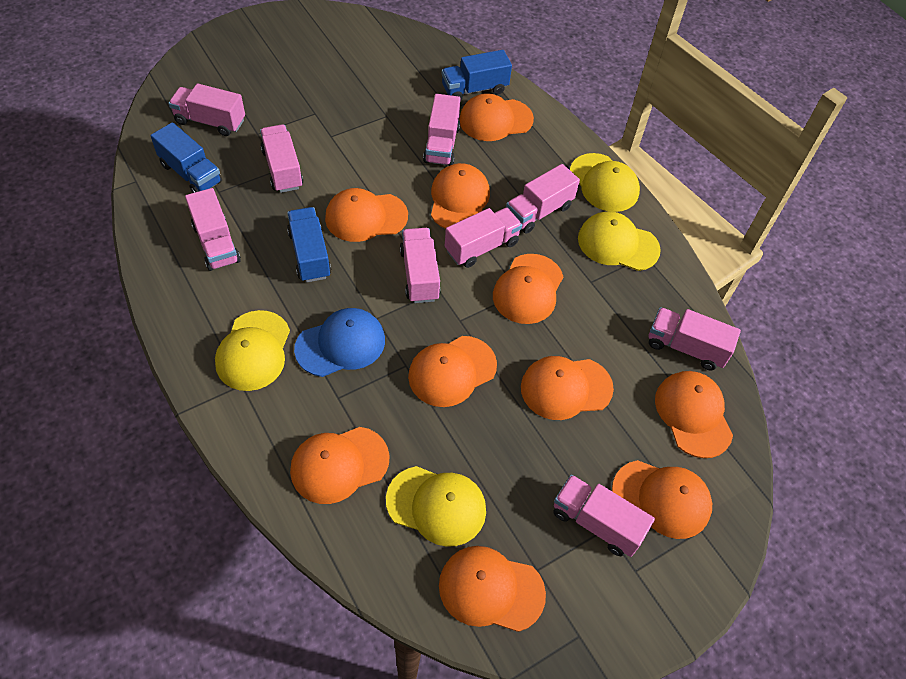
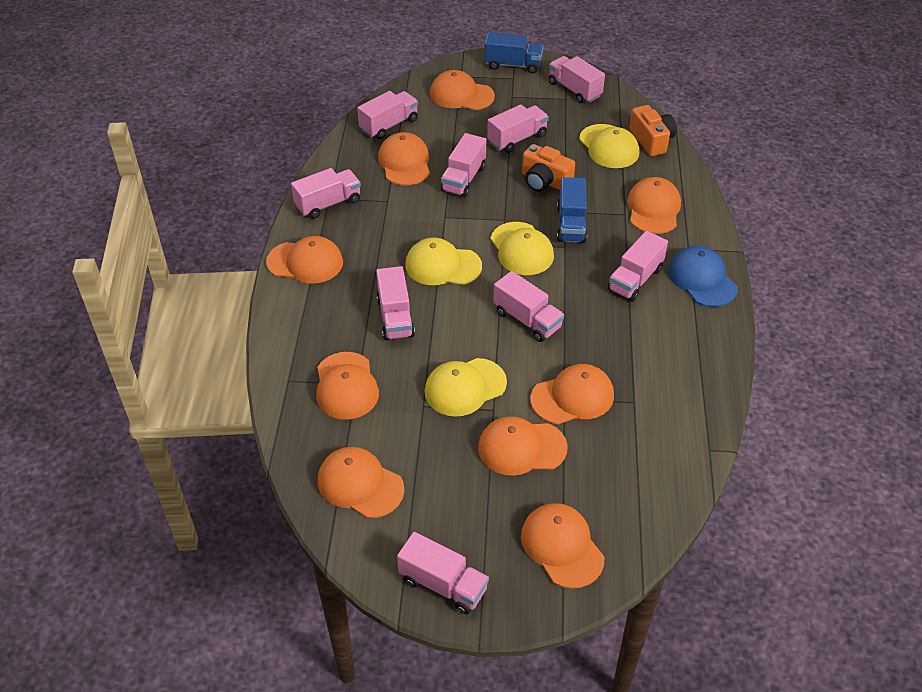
blue truck: 3 -> 2
orange camera: 0 -> 2
orange cap: 10 -> 9

